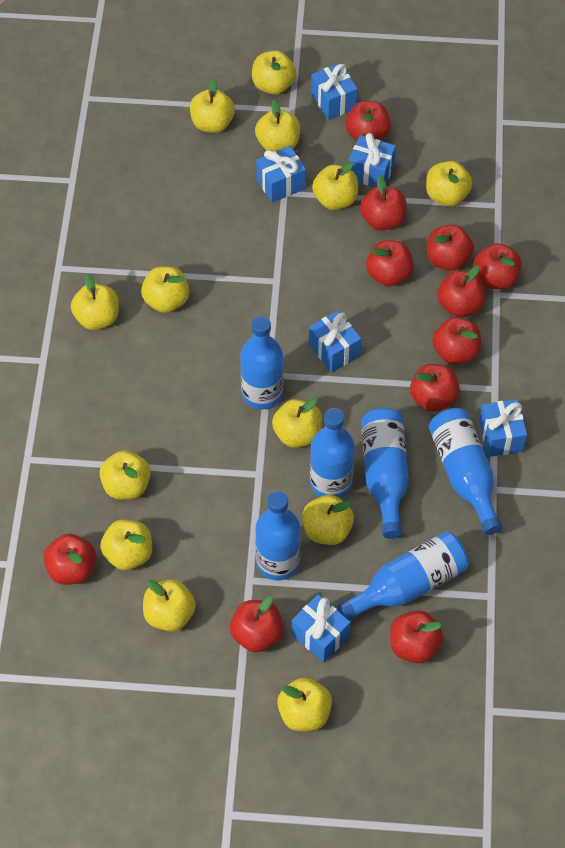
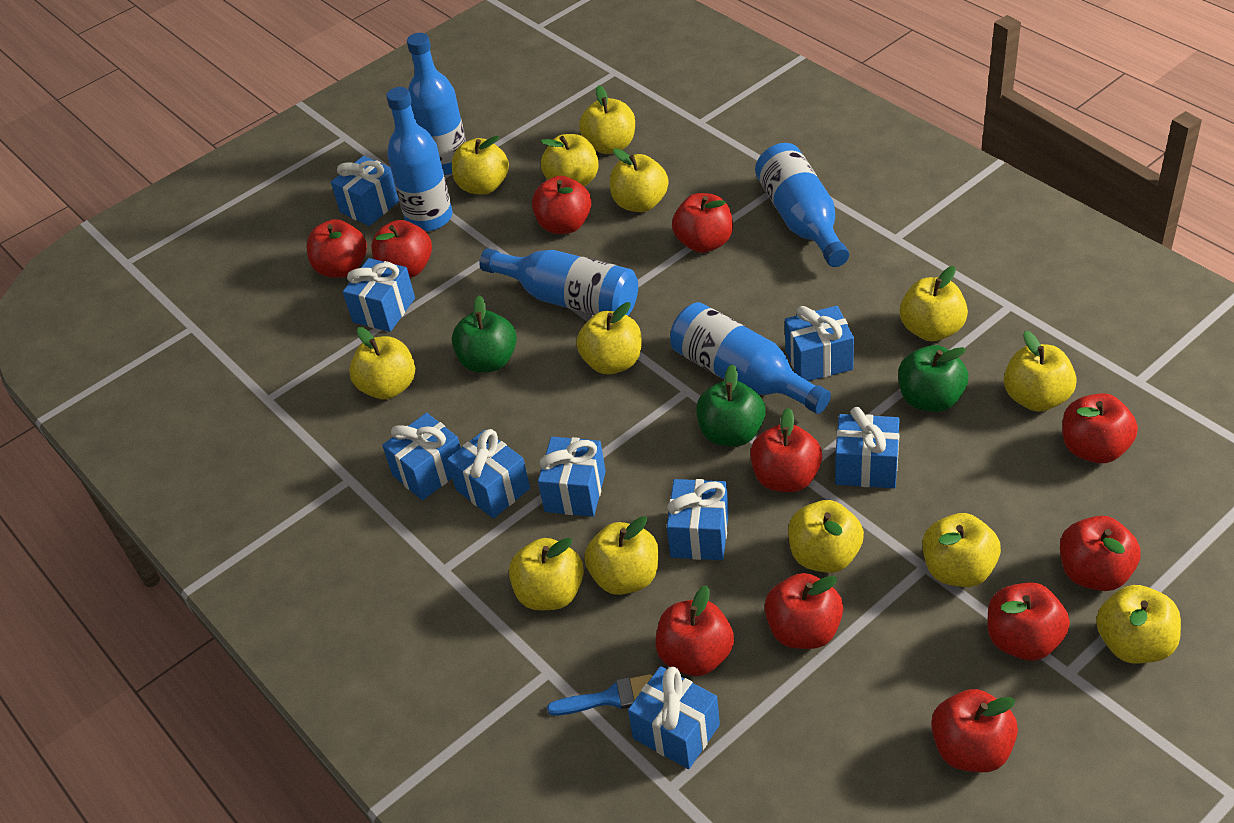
blue bottle: 6 -> 5
blue brush: 0 -> 1
blue gift: 6 -> 9
green apple: 0 -> 3

